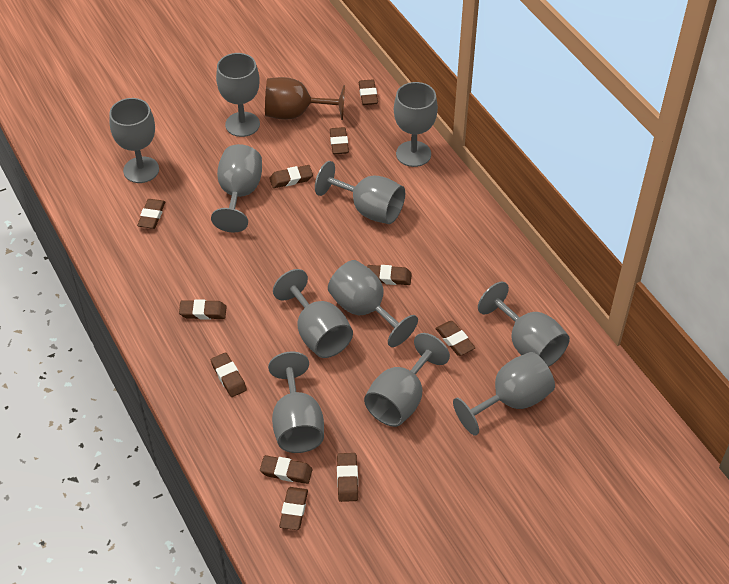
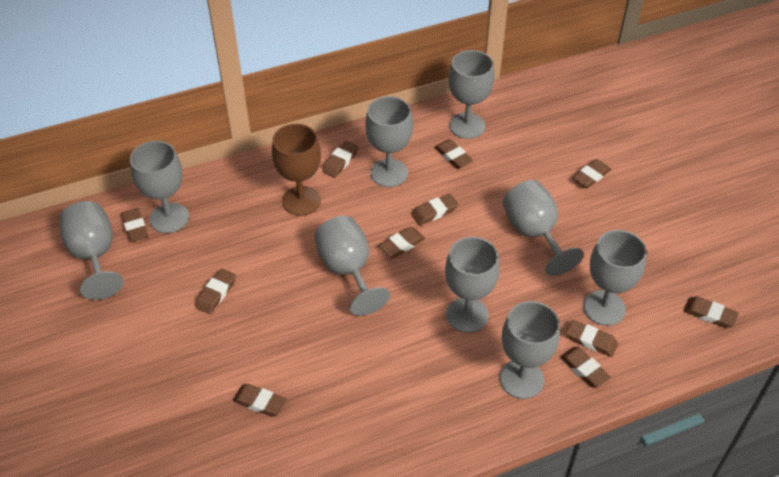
grey goblet: 11 -> 9

